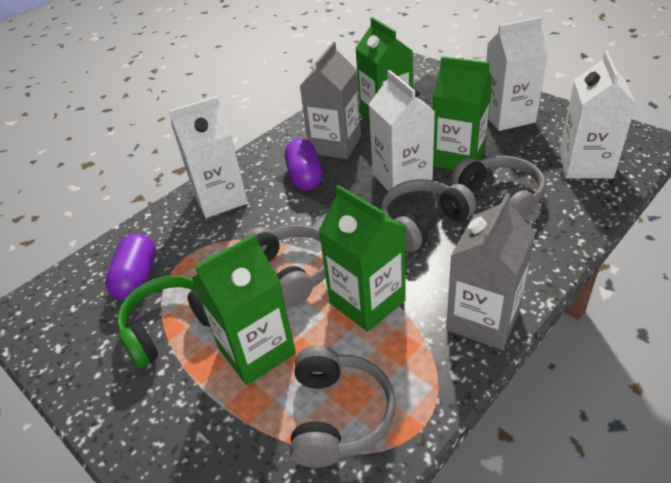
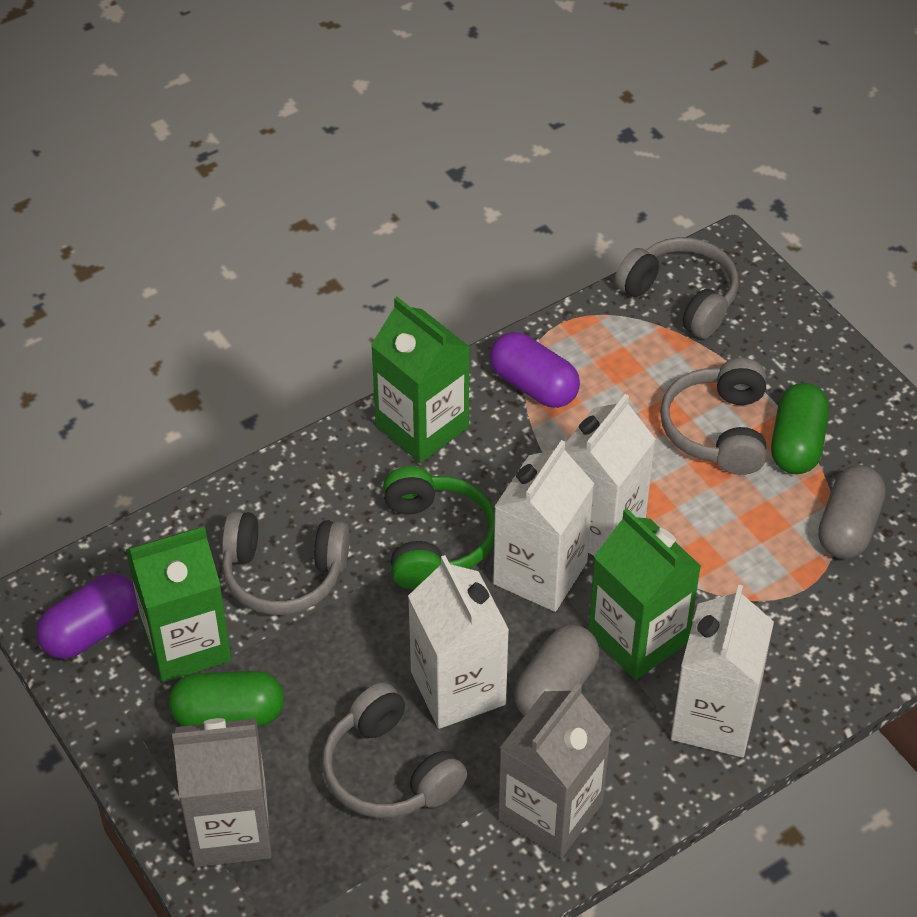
green capsule: 0 -> 2
green carton: 4 -> 3
grey capsule: 0 -> 2

